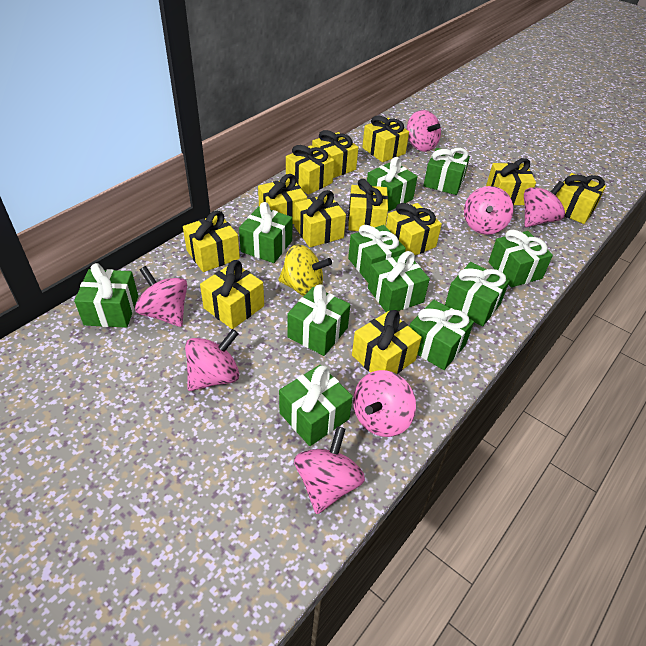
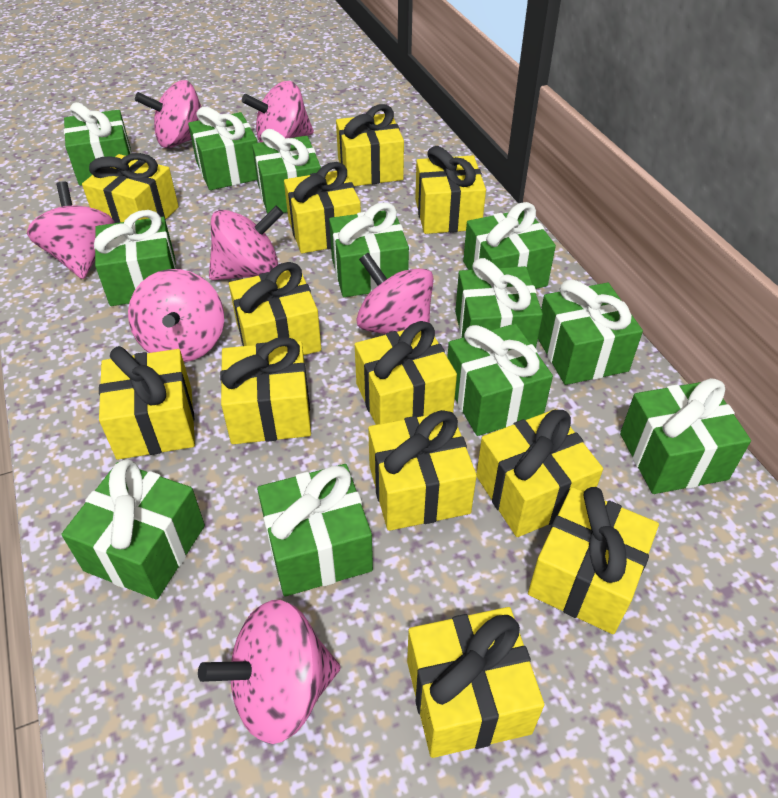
green gift: 11 -> 12
yellow spinning top: 1 -> 0

